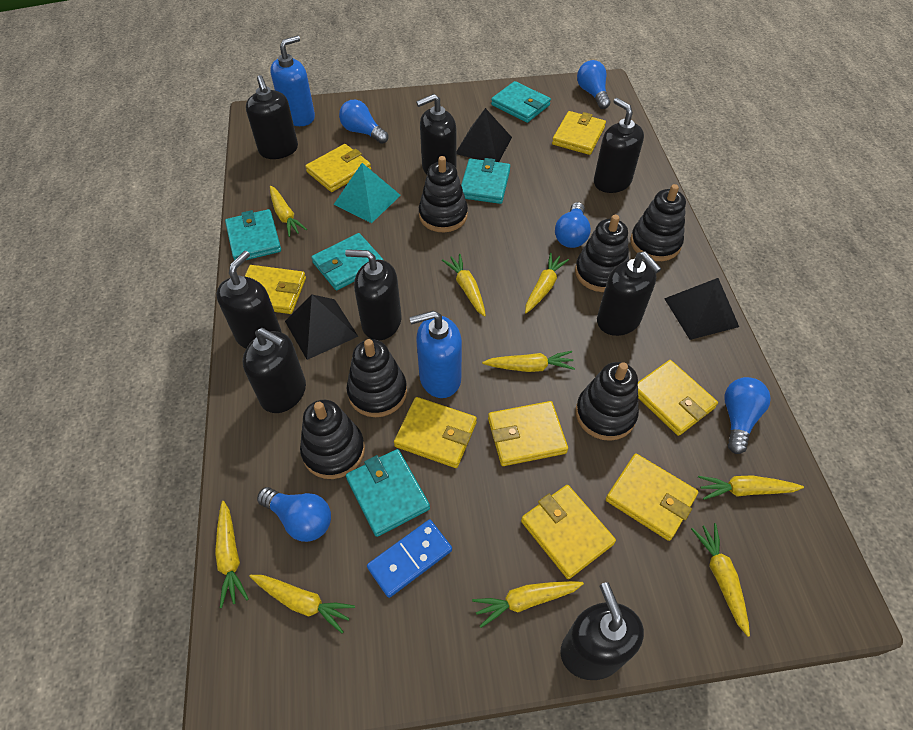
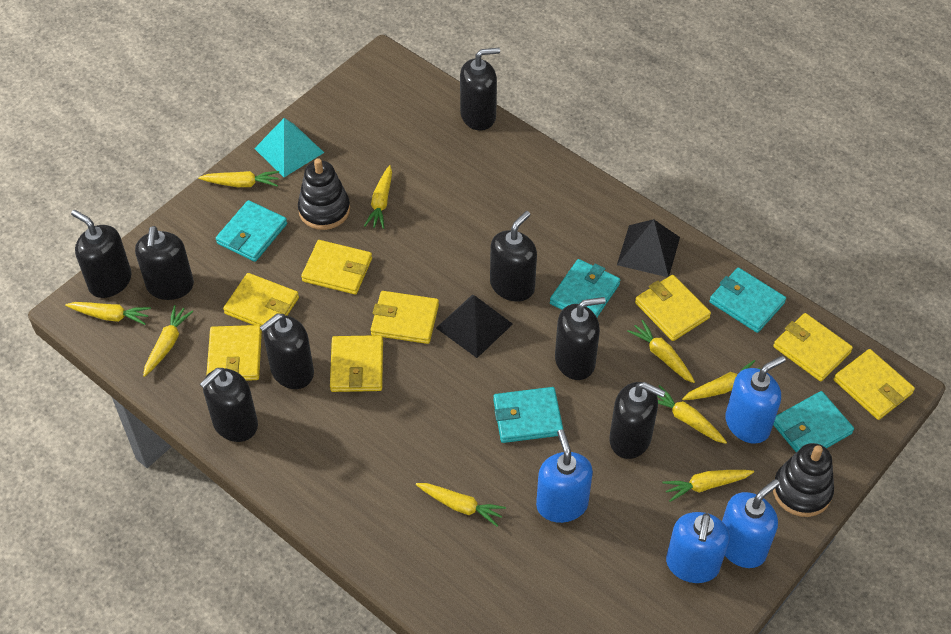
black pyramid: 3 -> 2
black stacking toy: 6 -> 2
blue domino: 1 -> 0
blue light bulb: 5 -> 0
blue soap dispenser: 2 -> 4

